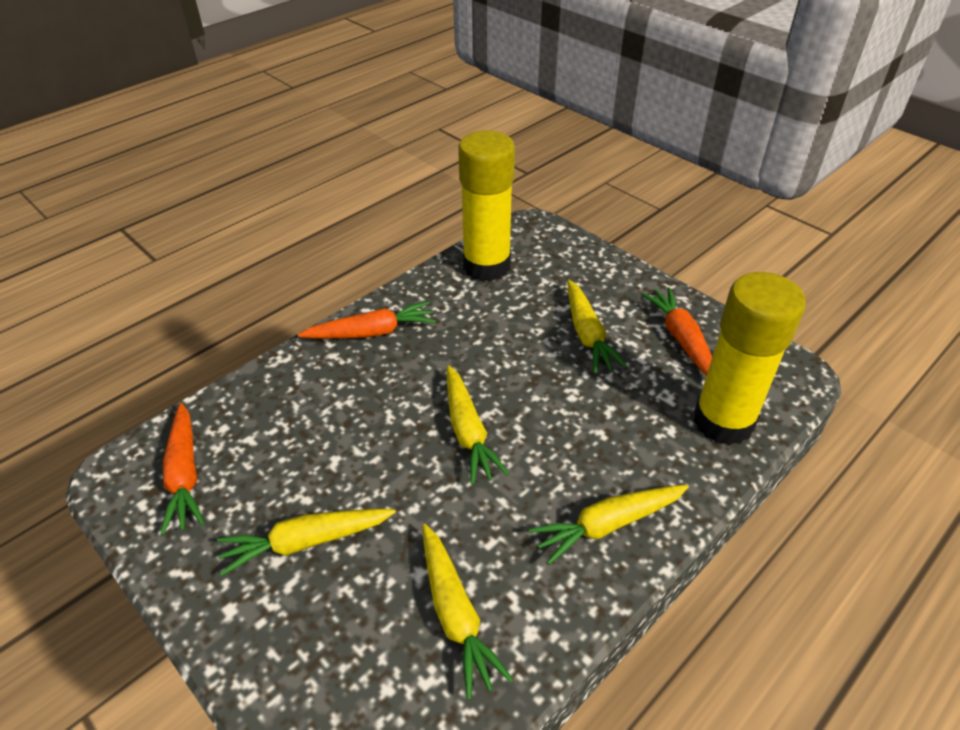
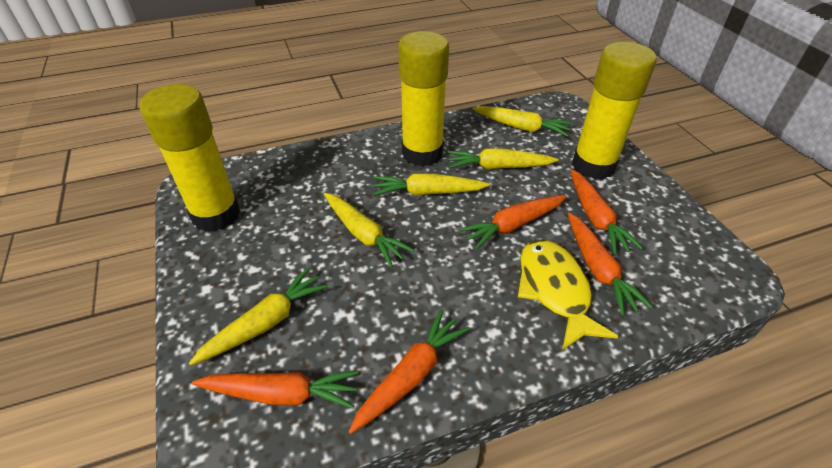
orange carrot: 3 -> 5
yellow fish: 0 -> 1
yellow glue stick: 2 -> 3

